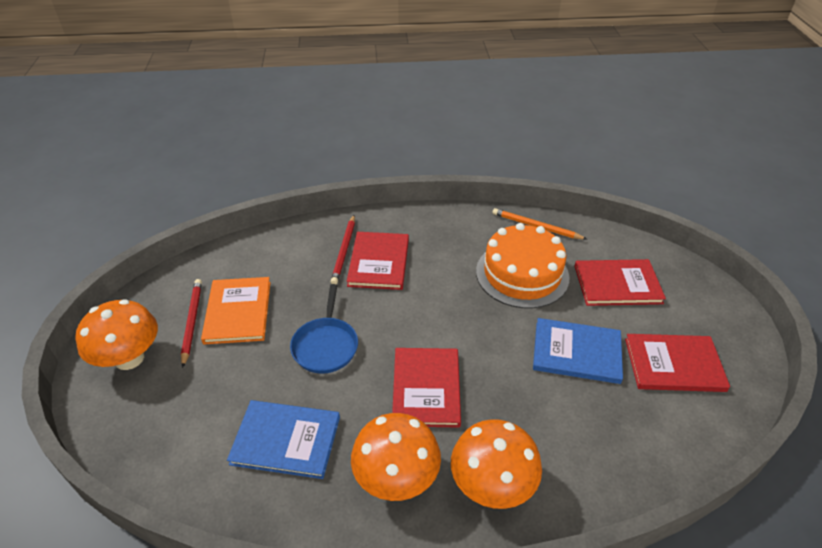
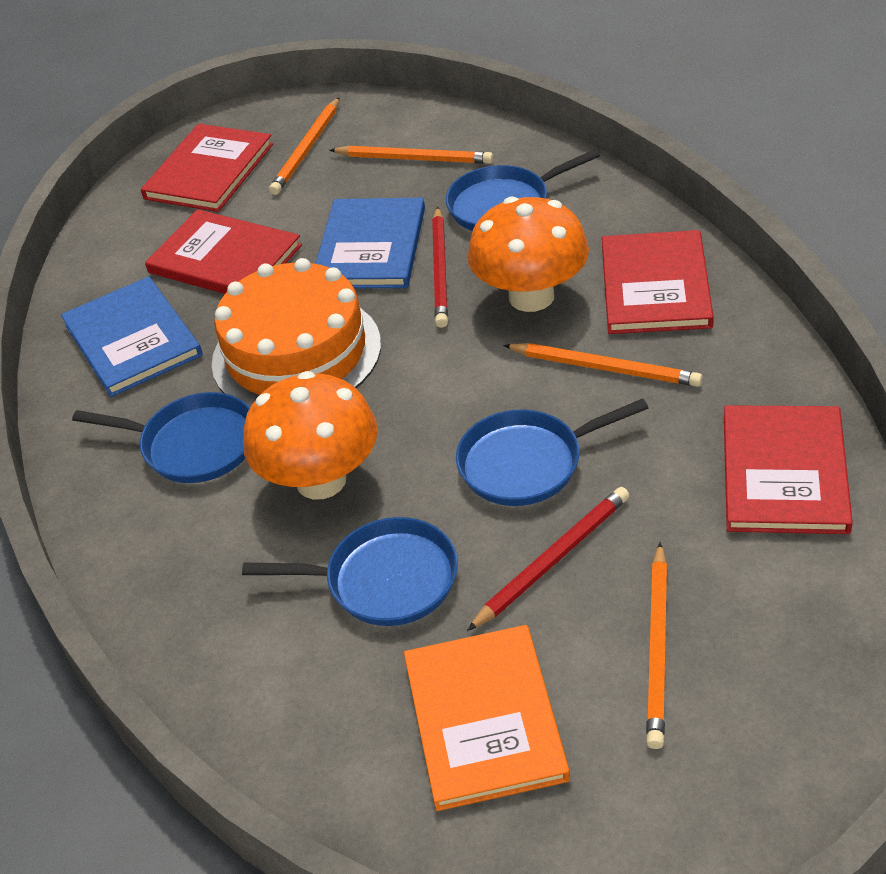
blue pan: 1 -> 4
orange mushroom: 3 -> 2
orange pencil: 1 -> 4

